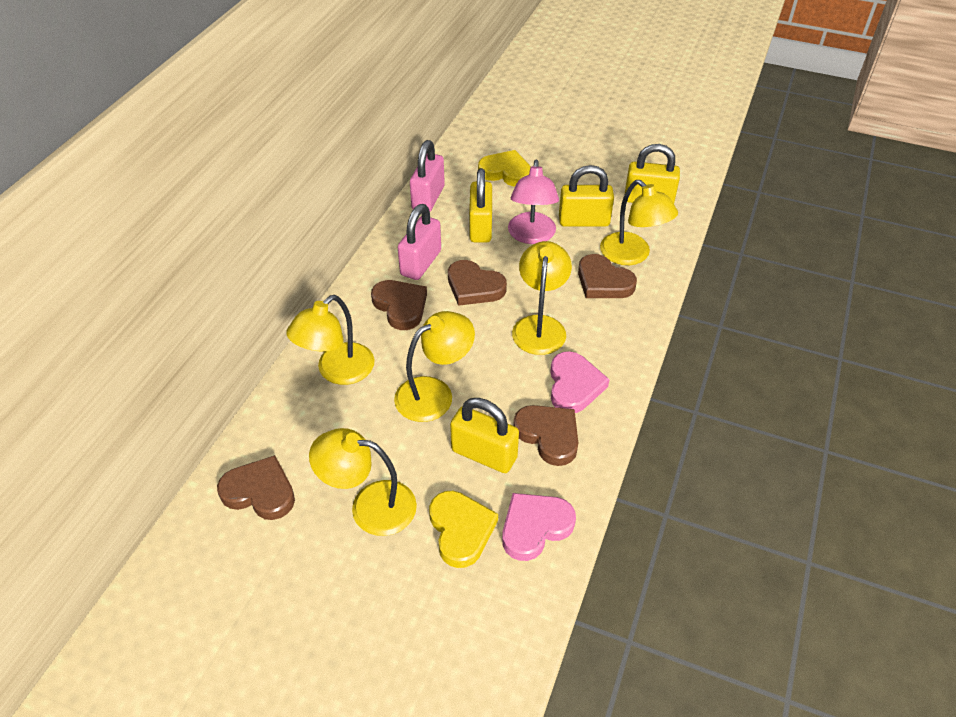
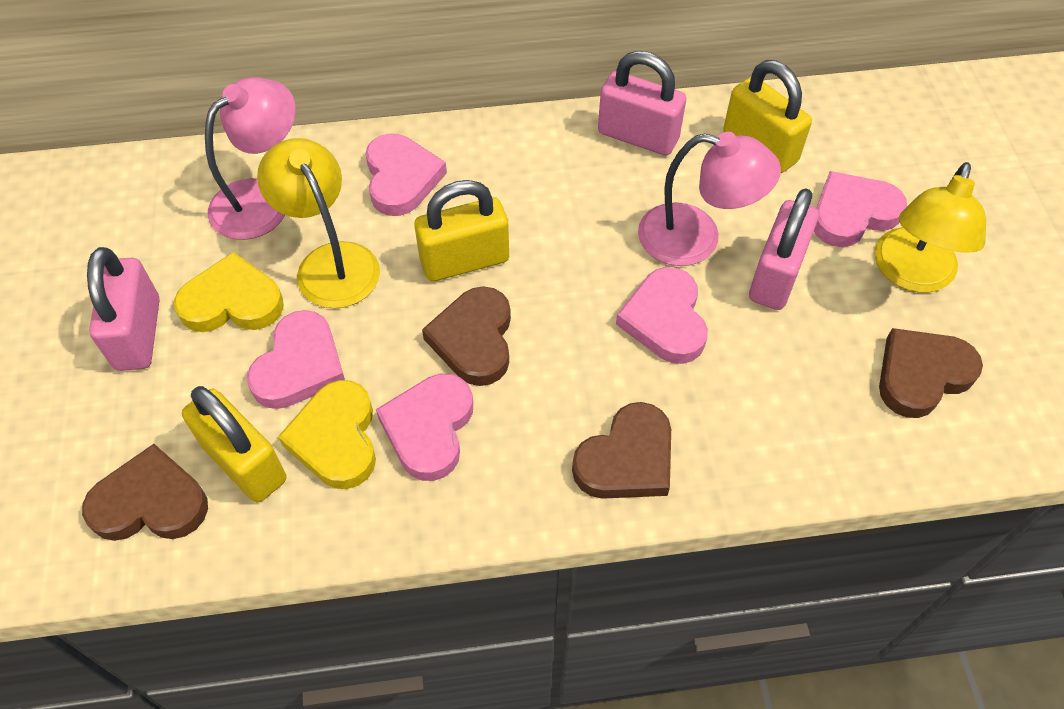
brown heart: 5 -> 4
pink heart: 2 -> 5
pink lamp: 1 -> 2
pink padlock: 2 -> 3
yellow lamp: 5 -> 2
yellow padlock: 4 -> 3

